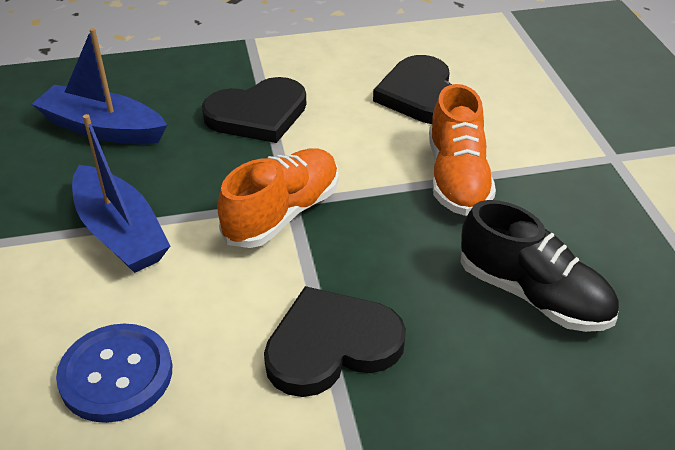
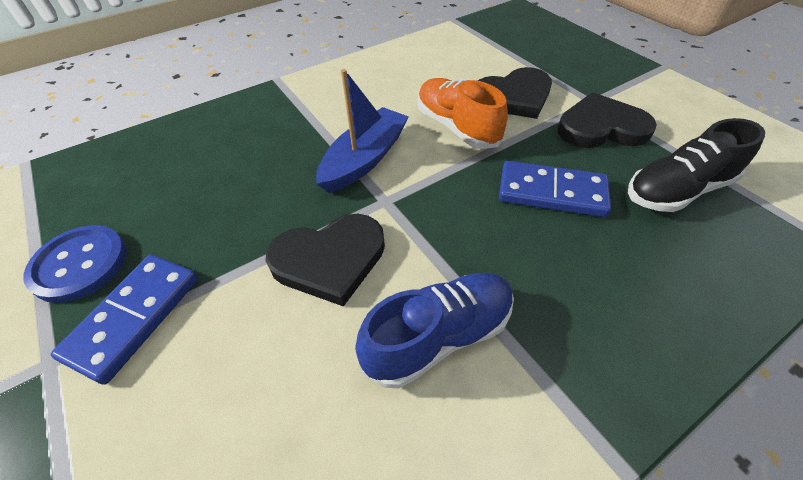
blue boat: 2 -> 1
blue domino: 0 -> 2
blue shoe: 0 -> 1
orange shoe: 2 -> 1

